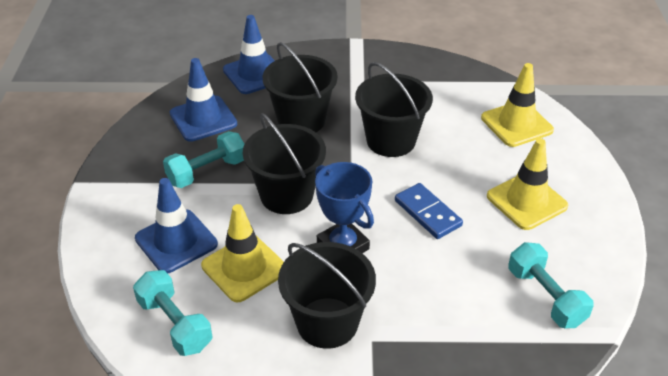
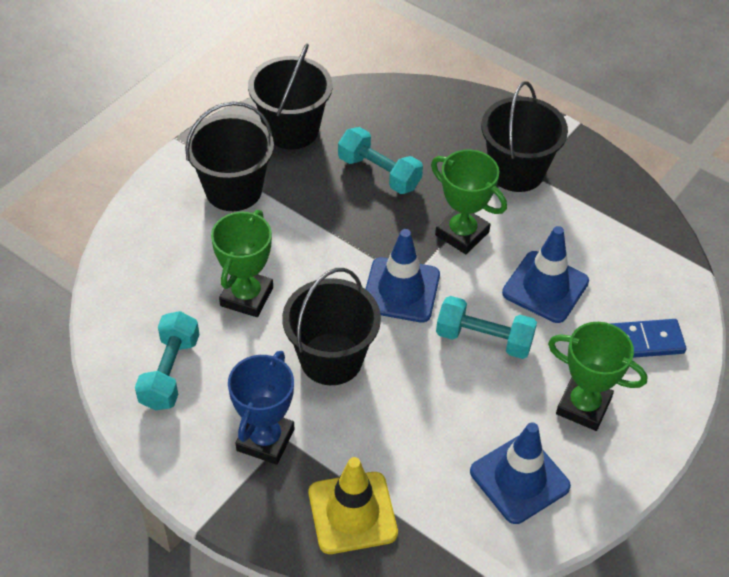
green trophy: 0 -> 3
yellow traffic cone: 3 -> 1

